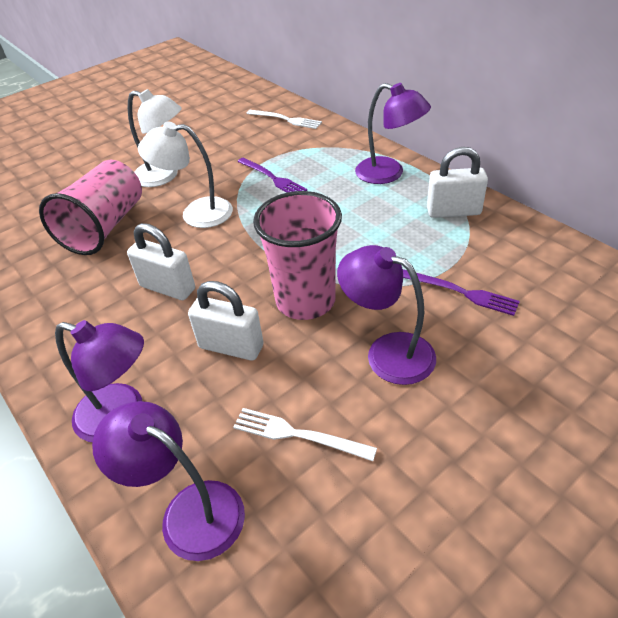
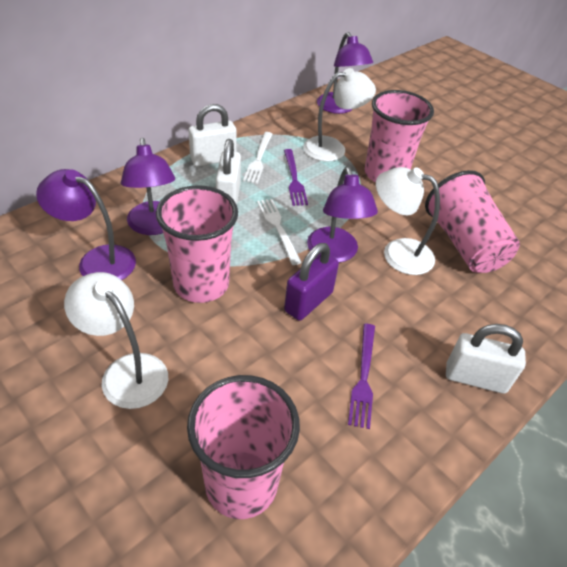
pink cup: 2 -> 4
purple padlock: 0 -> 1
white lamp: 2 -> 3

